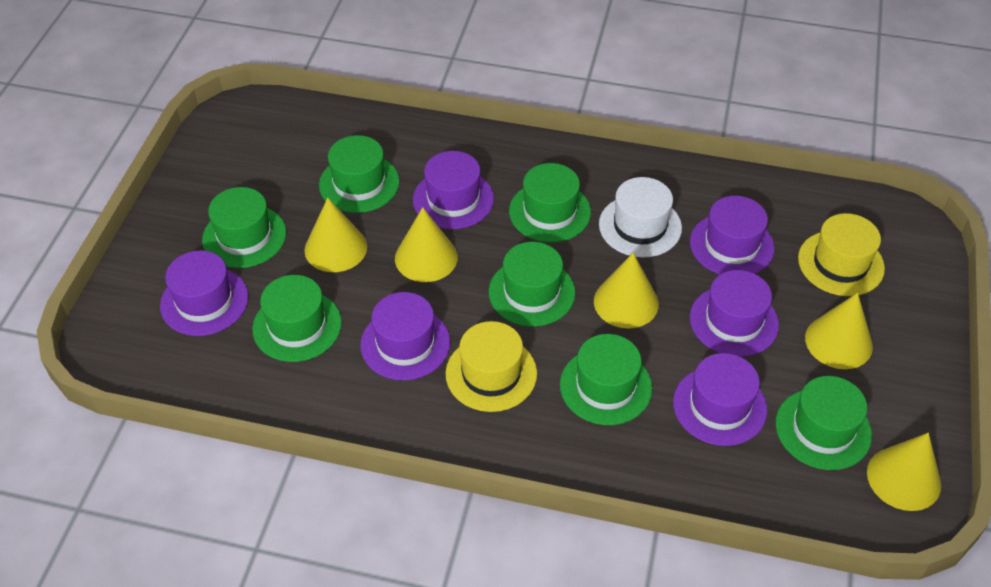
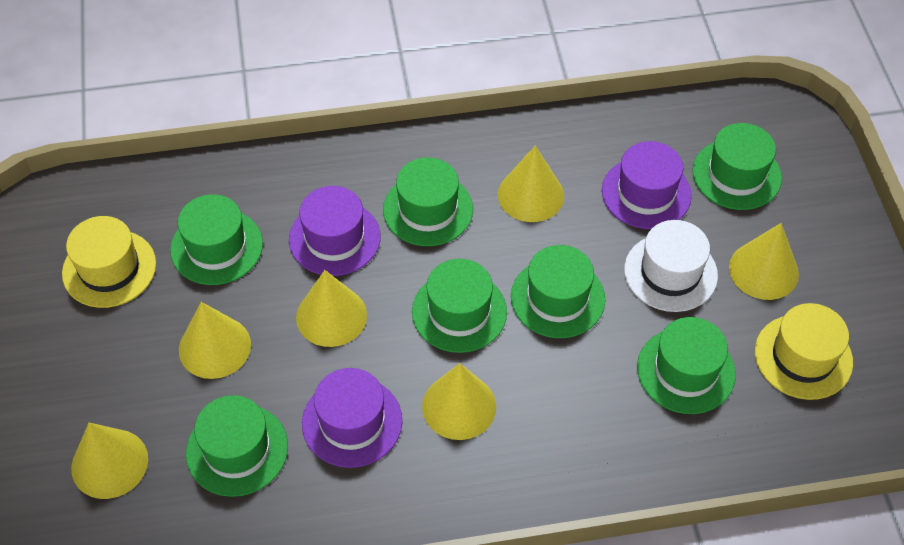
purple hat: 6 -> 3
yellow cone: 5 -> 6

